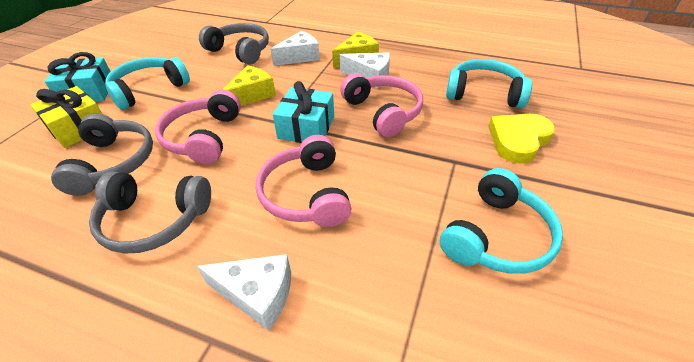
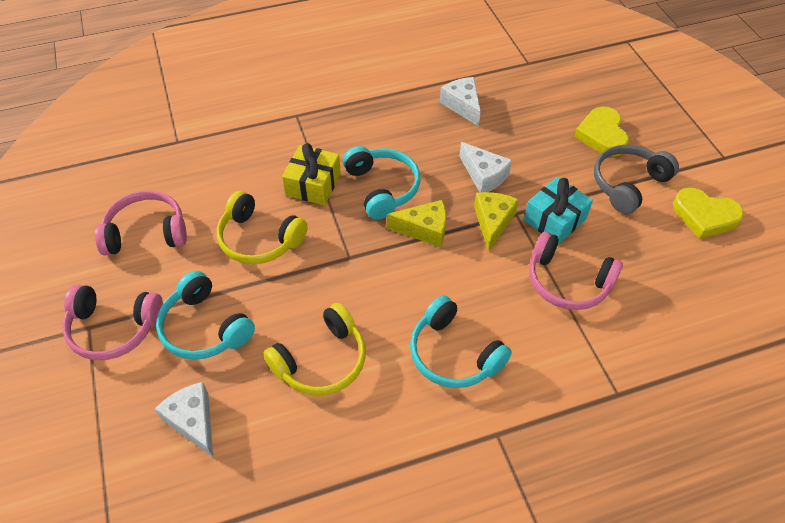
grey headphones: 3 -> 1
turquoise gift: 2 -> 1
yellow headphones: 0 -> 2
yellow heart: 1 -> 2

